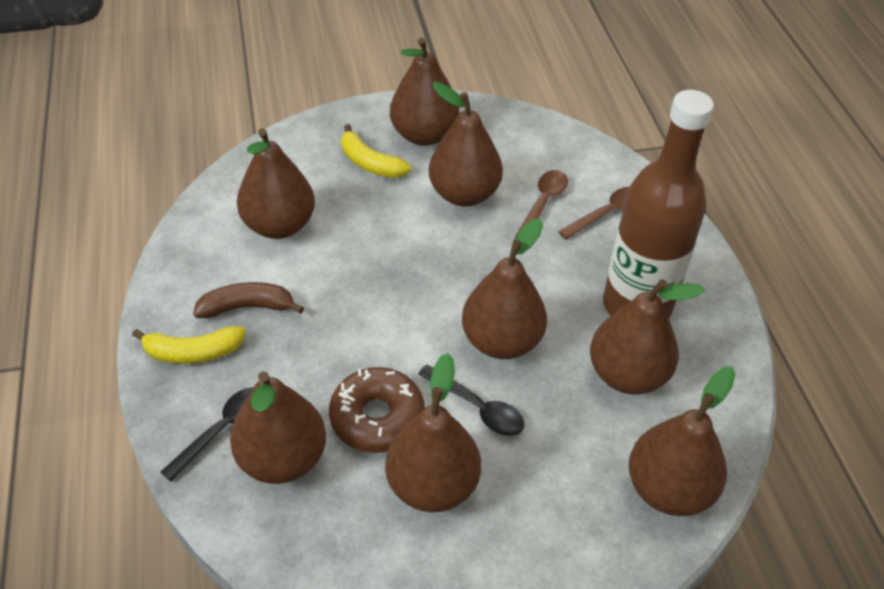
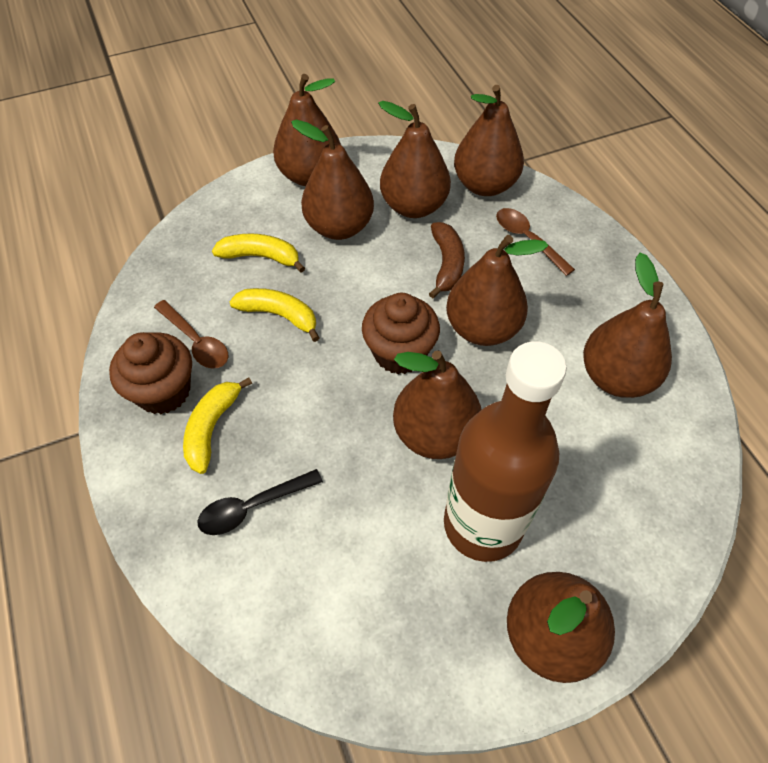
black spoon: 2 -> 1
brown cupcake: 0 -> 2
brown donut: 1 -> 0
yellow banana: 2 -> 3

